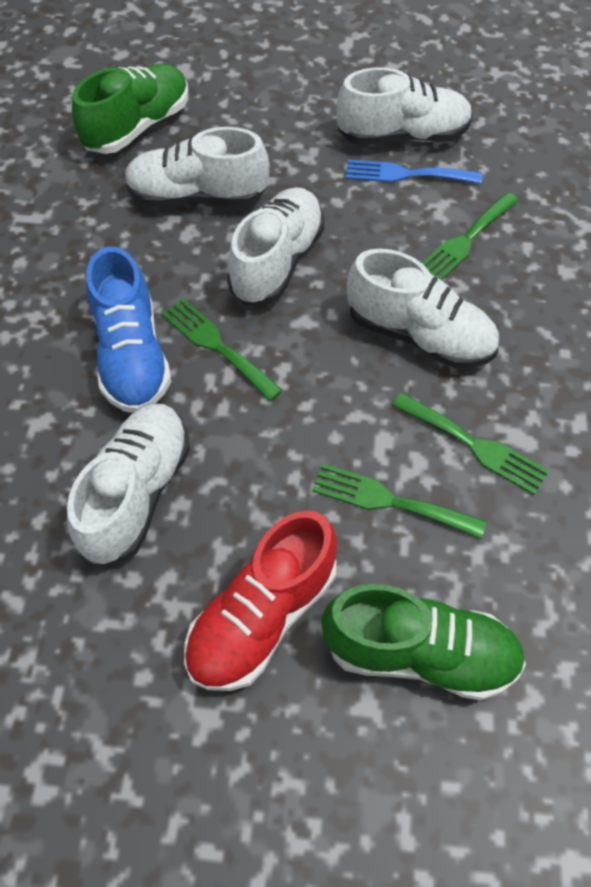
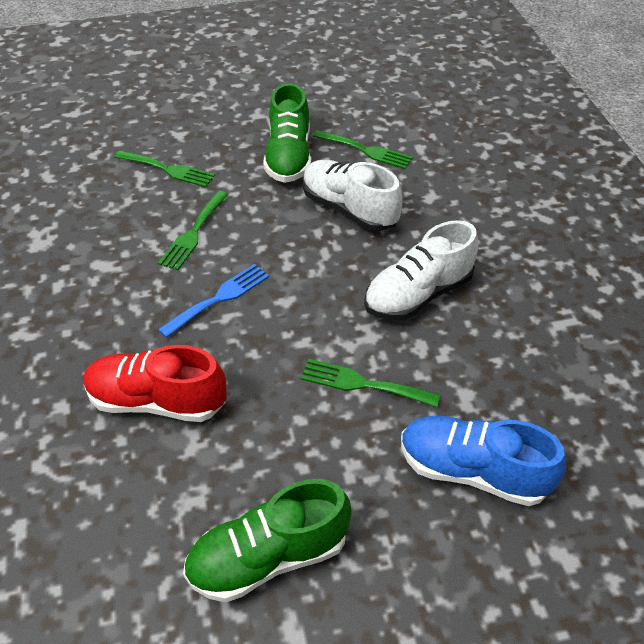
white shoe: 5 -> 2

